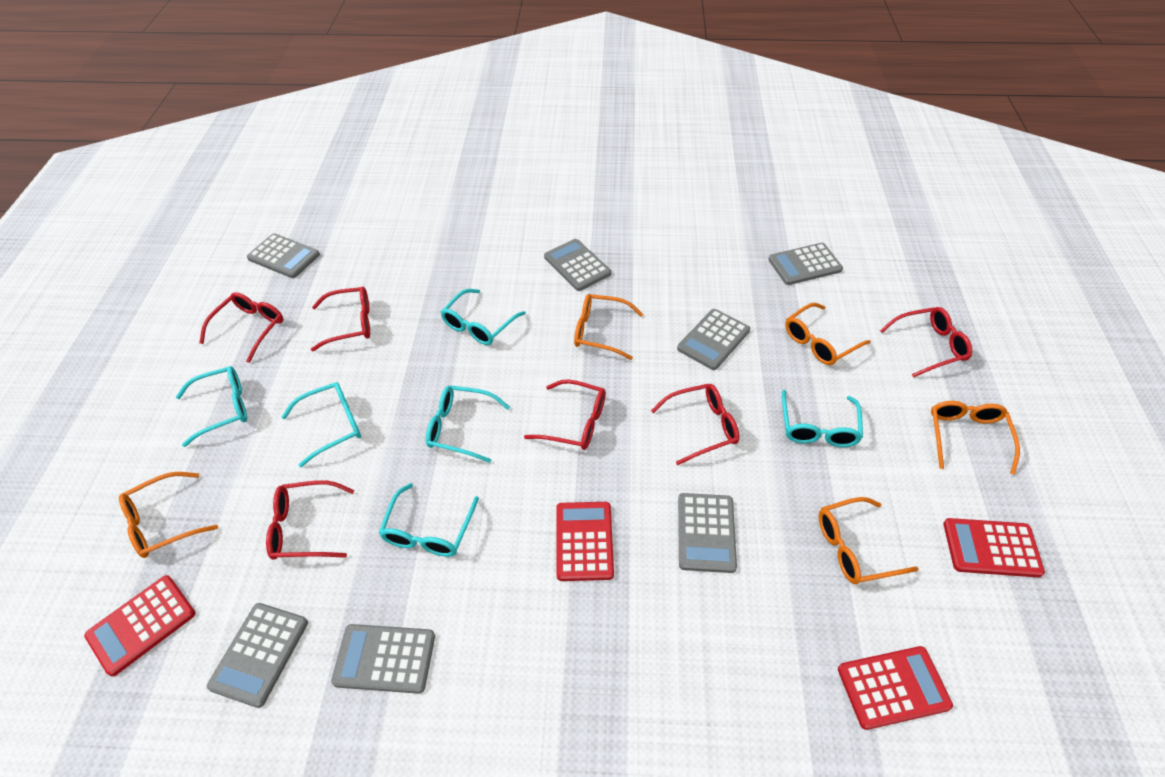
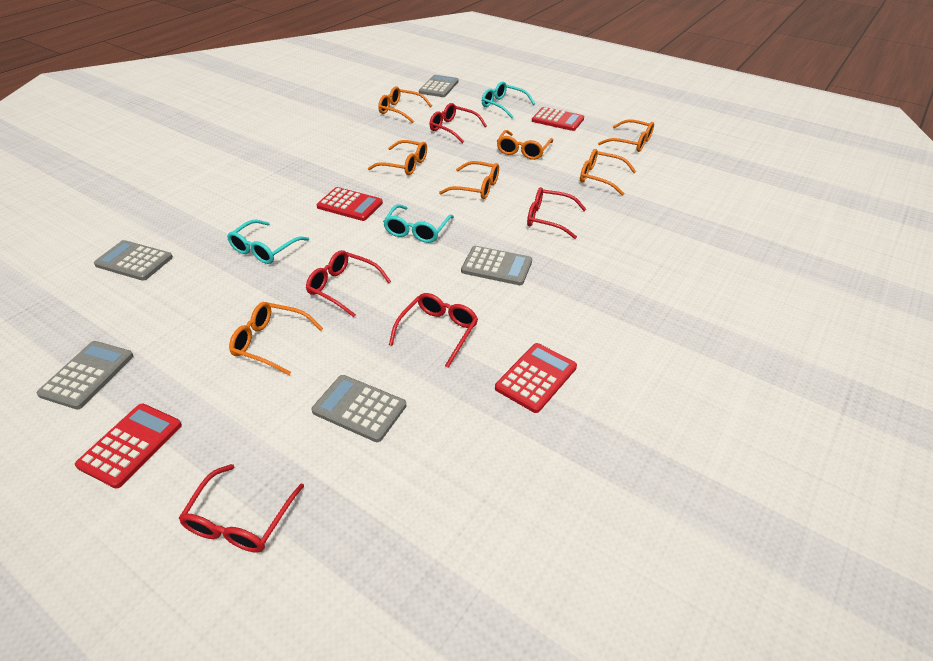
grey calculator: 7 -> 5
orange glasses: 5 -> 7
red glasses: 6 -> 5
turquoise glasses: 6 -> 3

